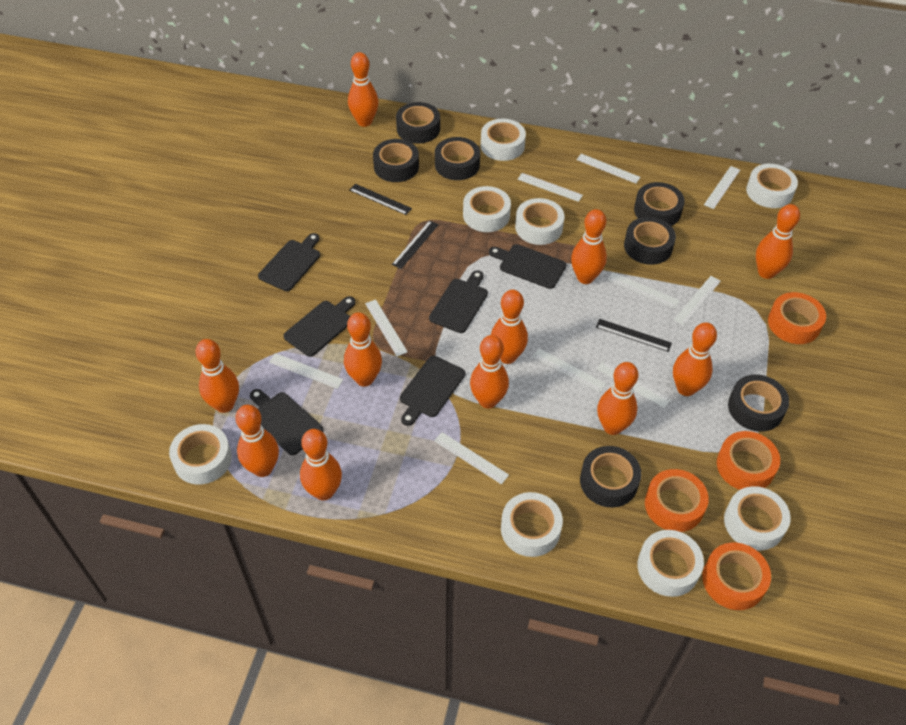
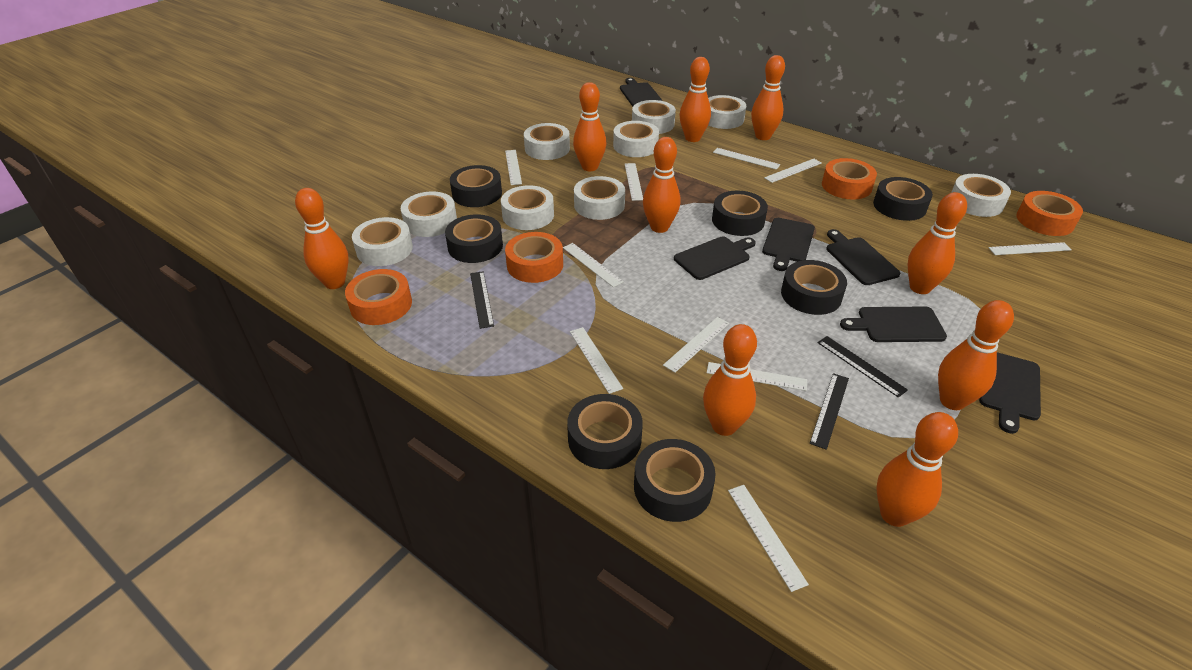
orange bowling pin: 11 -> 9
white tape: 8 -> 9

